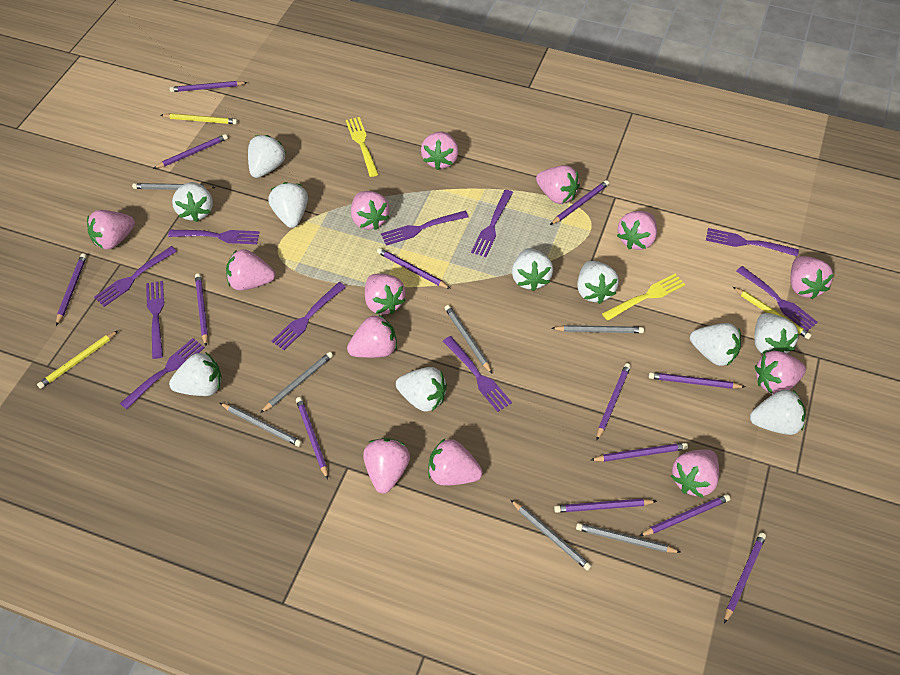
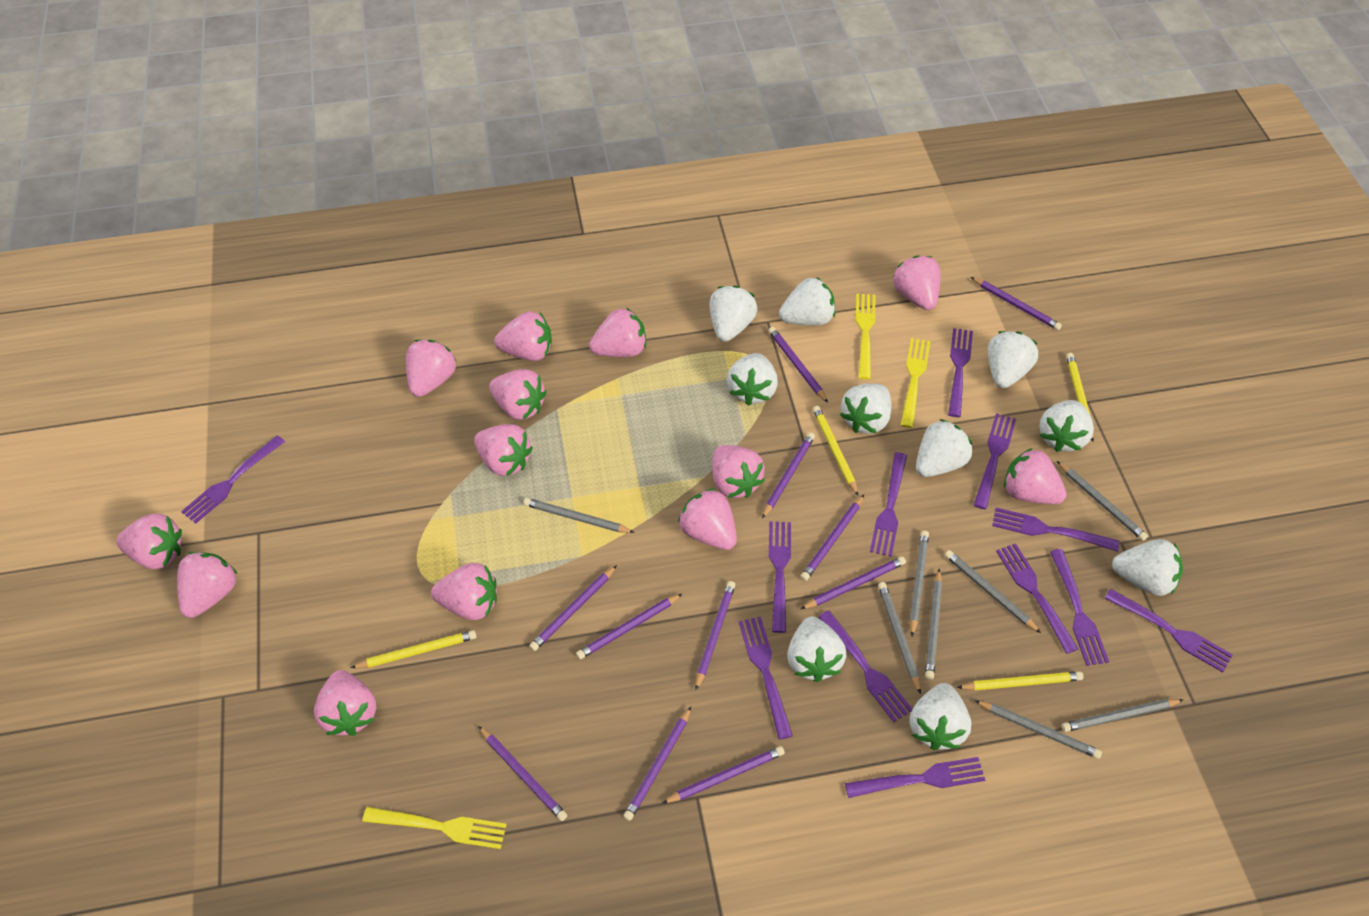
grey pencil: 7 -> 8
purple fork: 10 -> 12
purple pencil: 13 -> 11
yellow fork: 2 -> 3
yellow pencil: 3 -> 4

